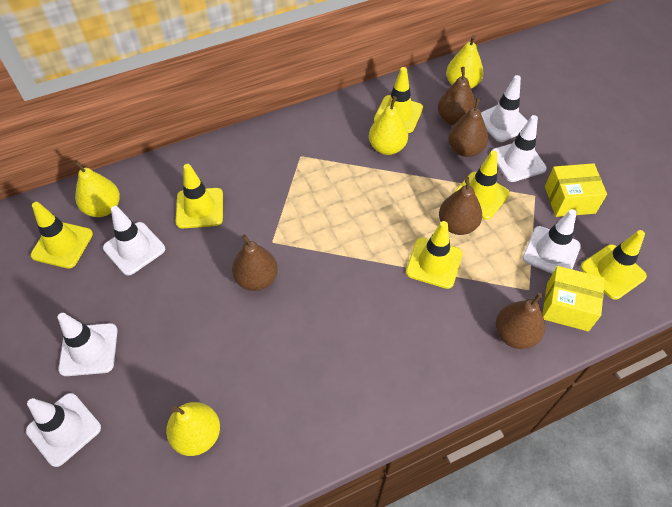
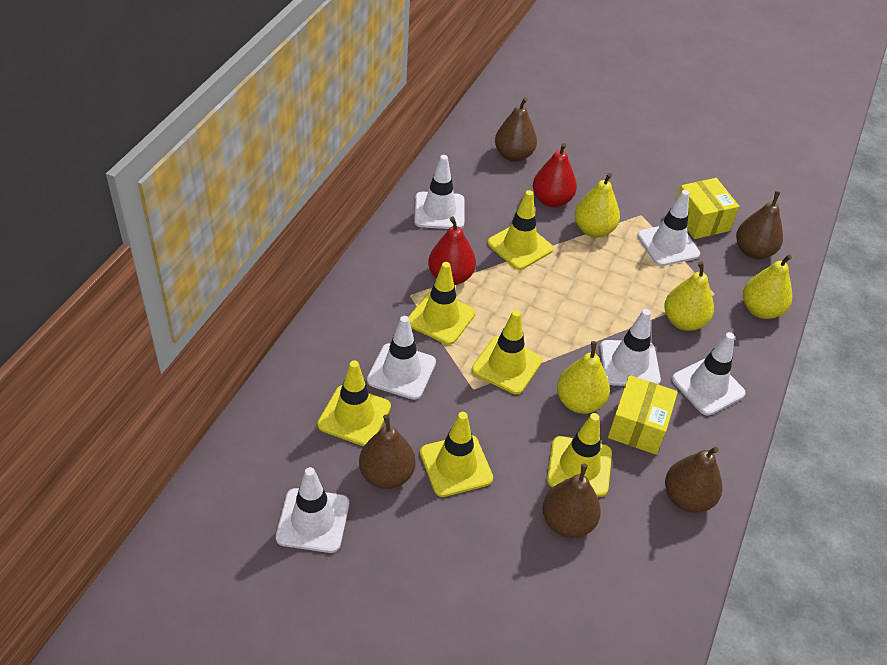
red pear: 0 -> 2

